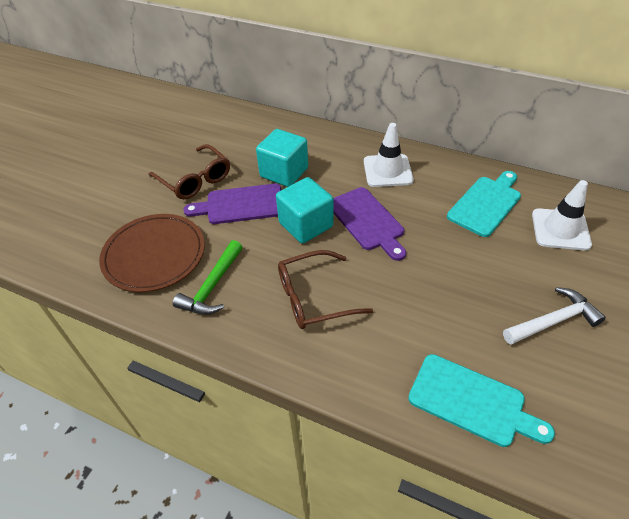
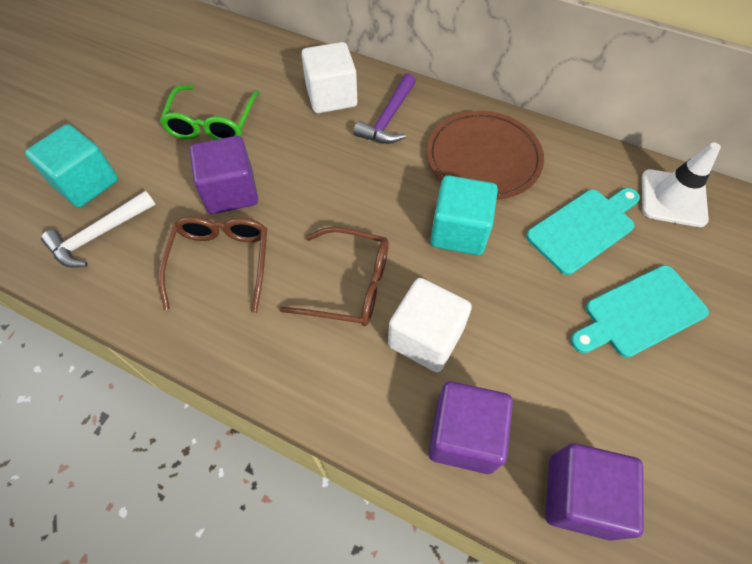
green glasses: 0 -> 1
green hammer: 1 -> 0
purple cube: 0 -> 3
purple cutting board: 2 -> 0
purple hammer: 0 -> 1
white cube: 0 -> 2
white traffic cone: 2 -> 1

